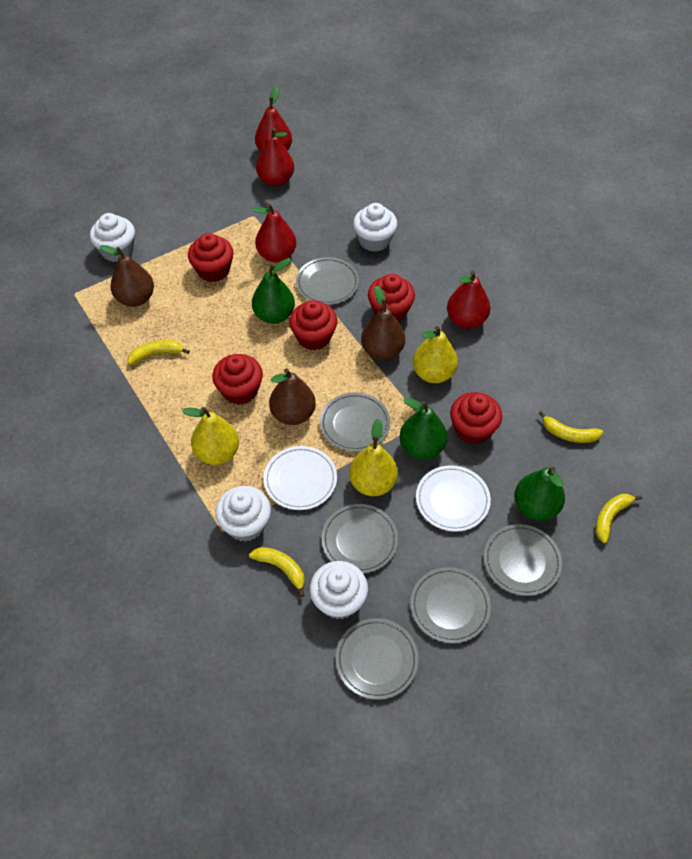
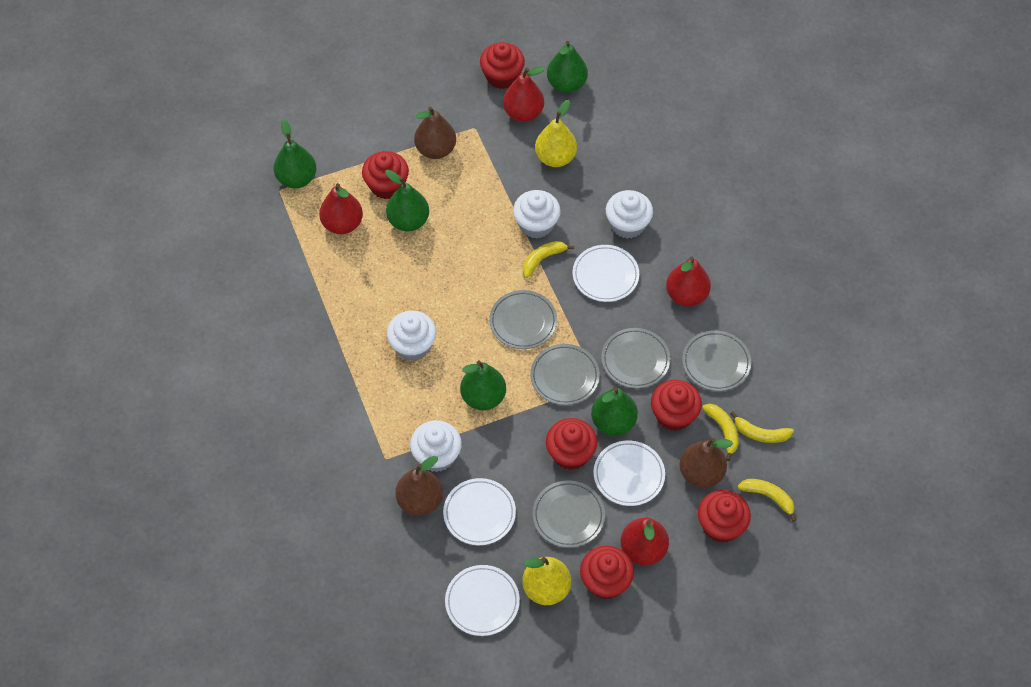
green pear: 3 -> 5
grey plate: 6 -> 5
red cupcake: 5 -> 6
white plate: 2 -> 4
yellow pear: 3 -> 2

